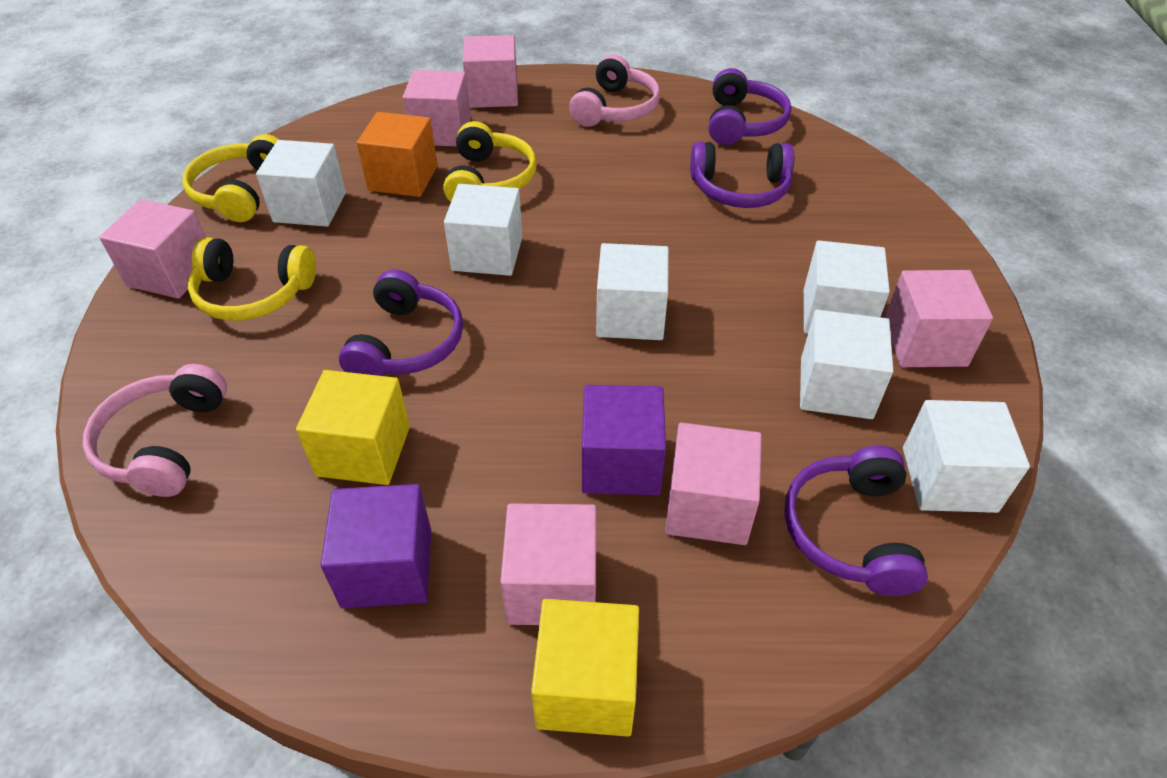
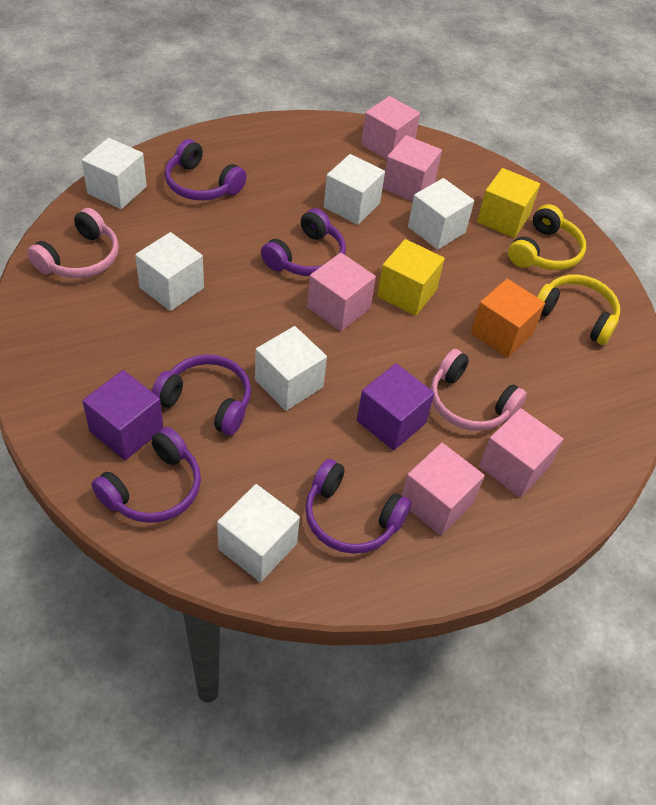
pink cube: 6 -> 5
purple headphones: 4 -> 5
yellow headphones: 3 -> 2

